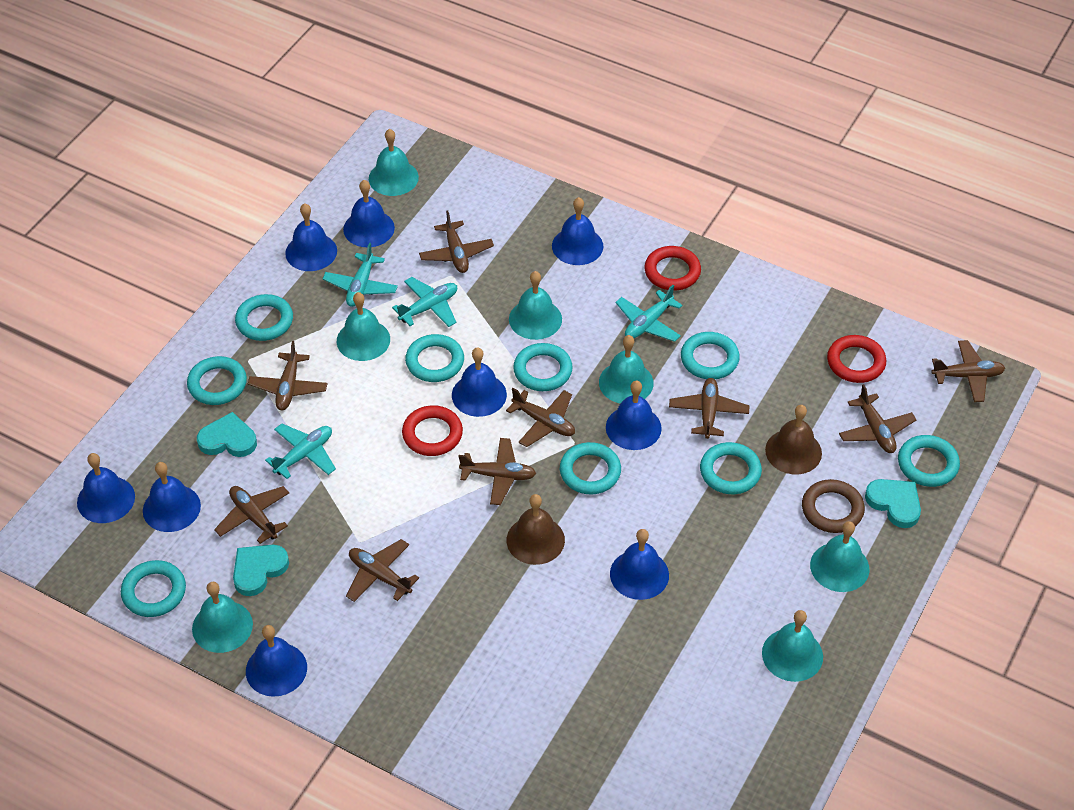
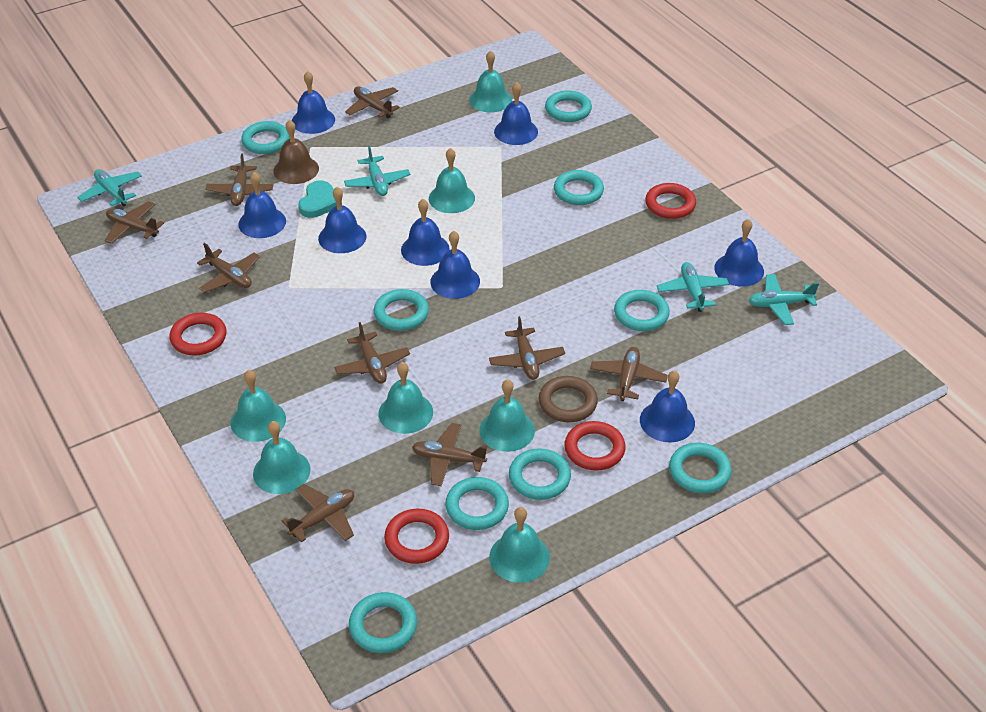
blue bell: 9 -> 8
brown bell: 2 -> 1
red ring: 3 -> 4
turquoise heart: 3 -> 1

